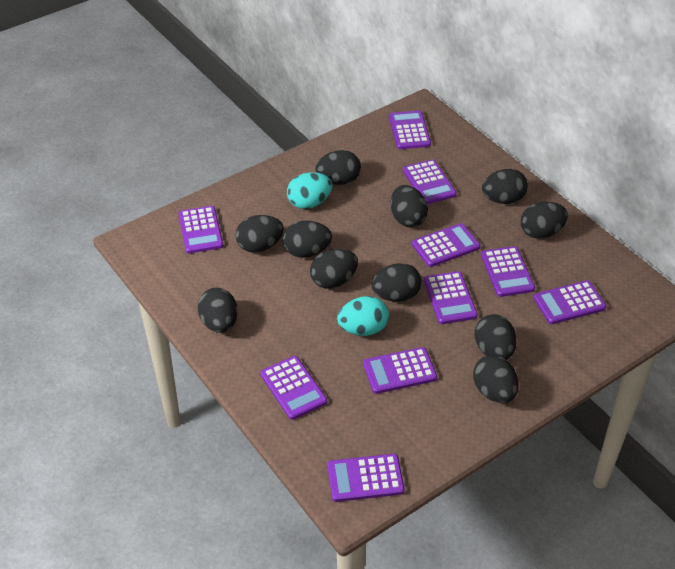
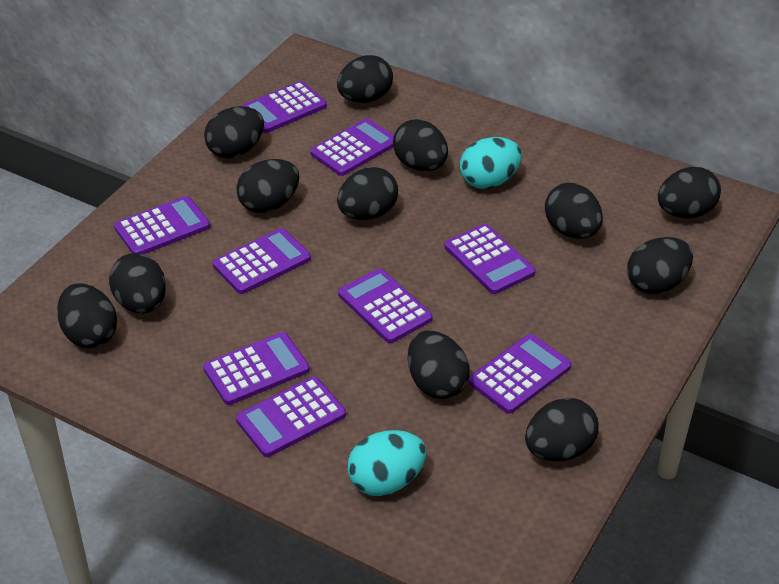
black egg: 11 -> 12
purple calculator: 10 -> 9

